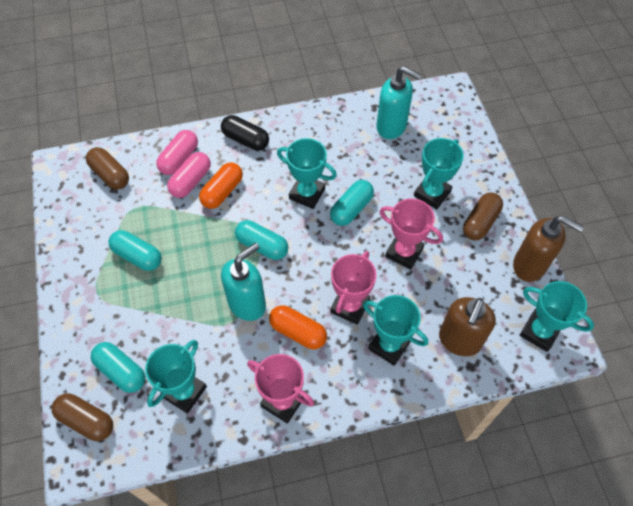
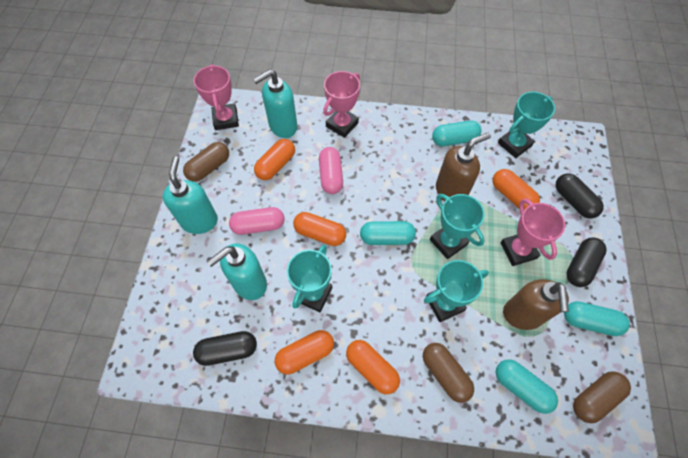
black capsule: 1 -> 3
orange capsule: 2 -> 5
turquoise soap dispenser: 2 -> 3
turquoise trophy: 5 -> 4

